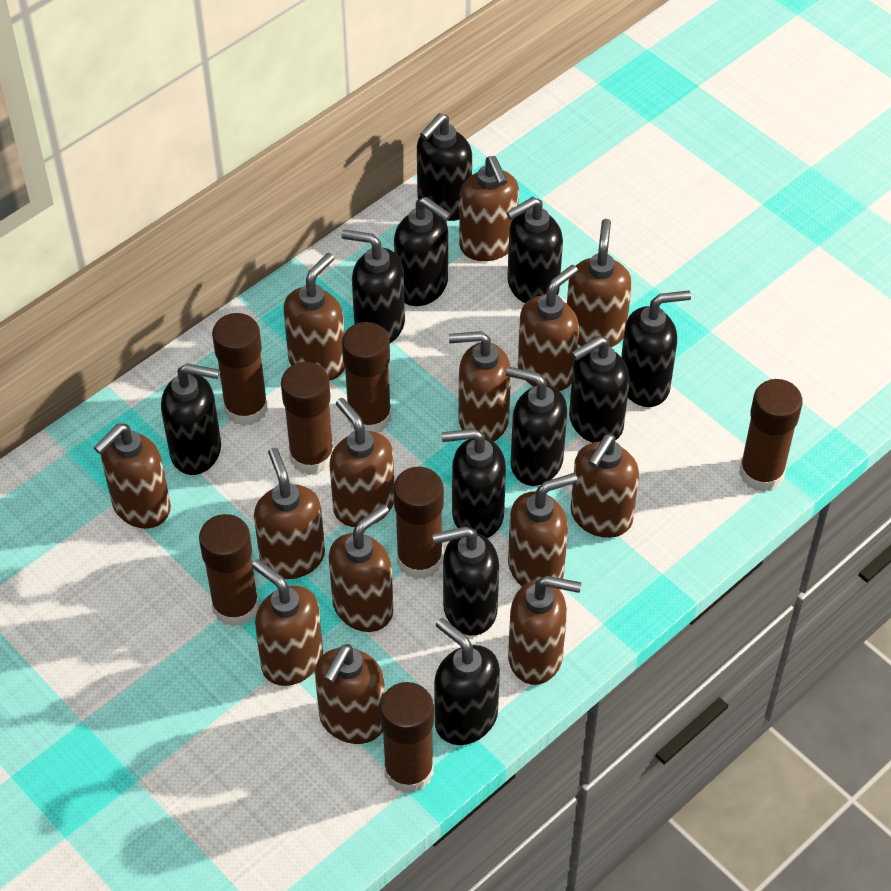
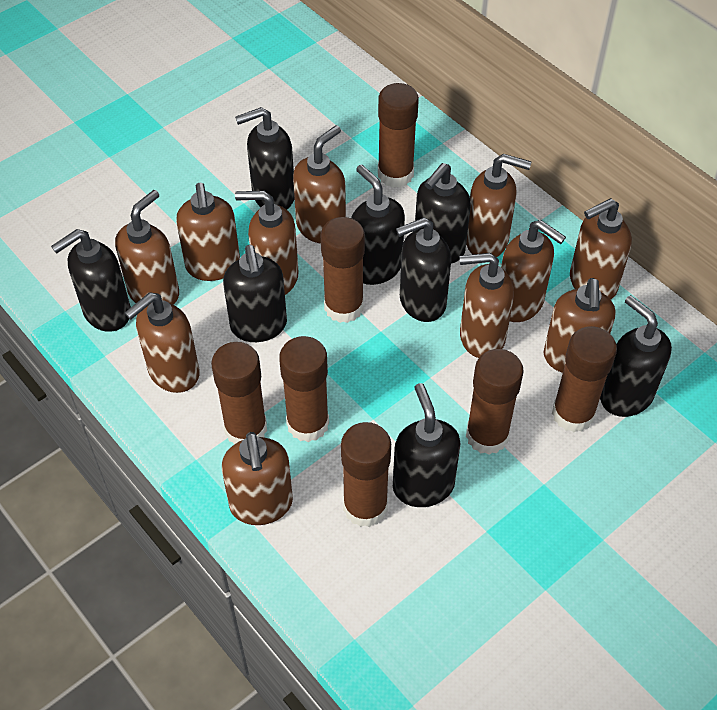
black soap dispenser: 11 -> 8
brown soap dispenser: 14 -> 11

